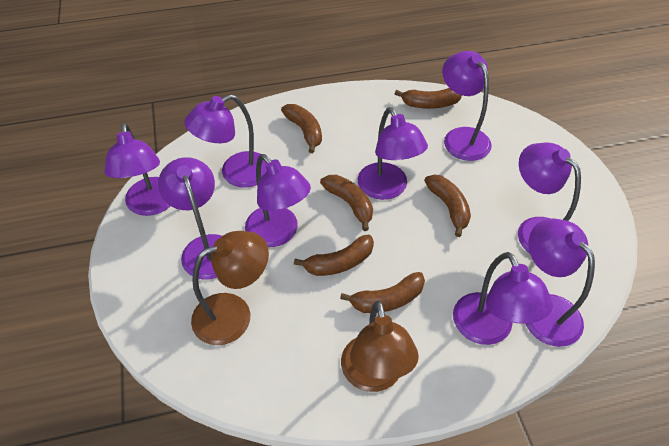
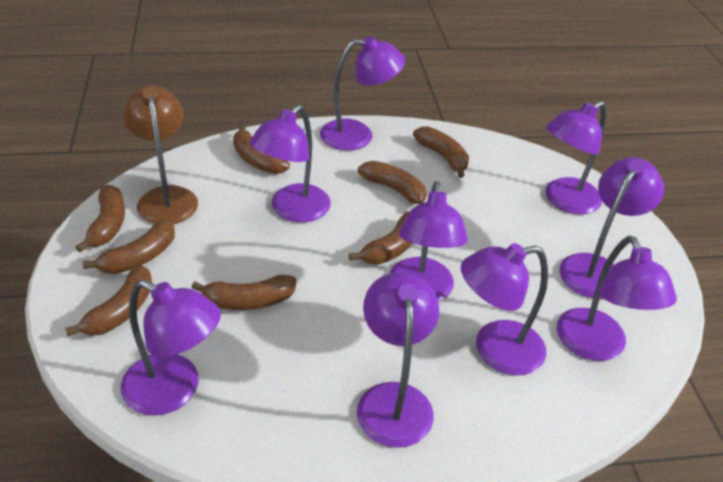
brown banana: 6 -> 8
brown lamp: 2 -> 1

